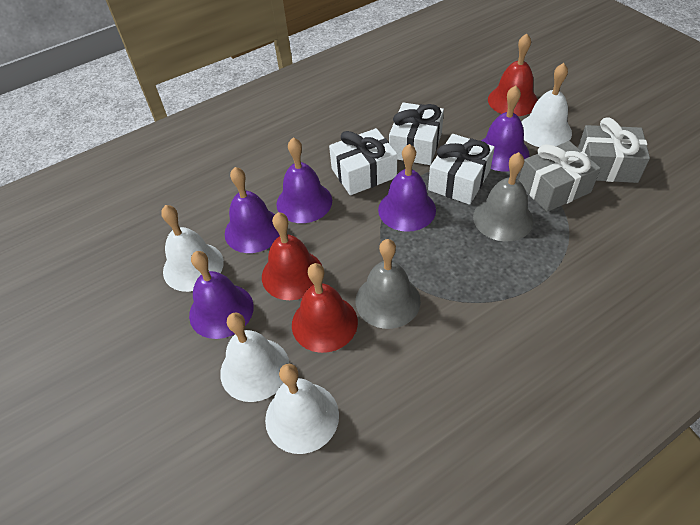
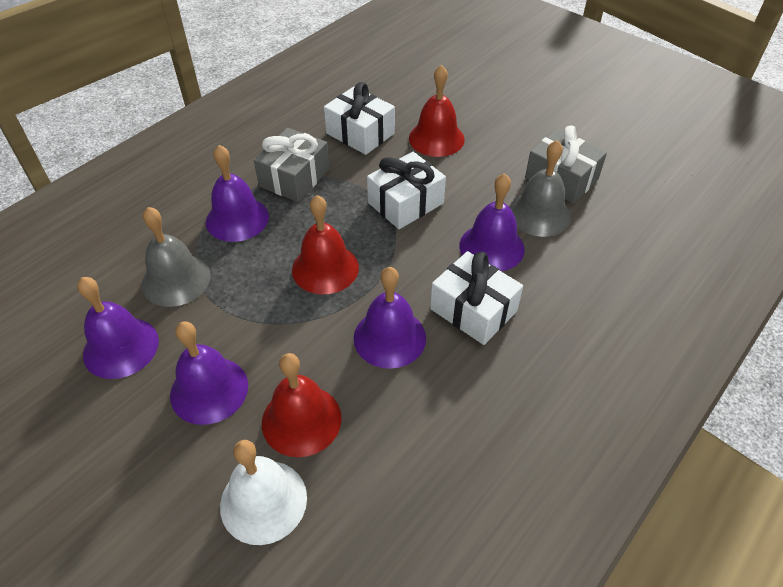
white bell: 4 -> 1

